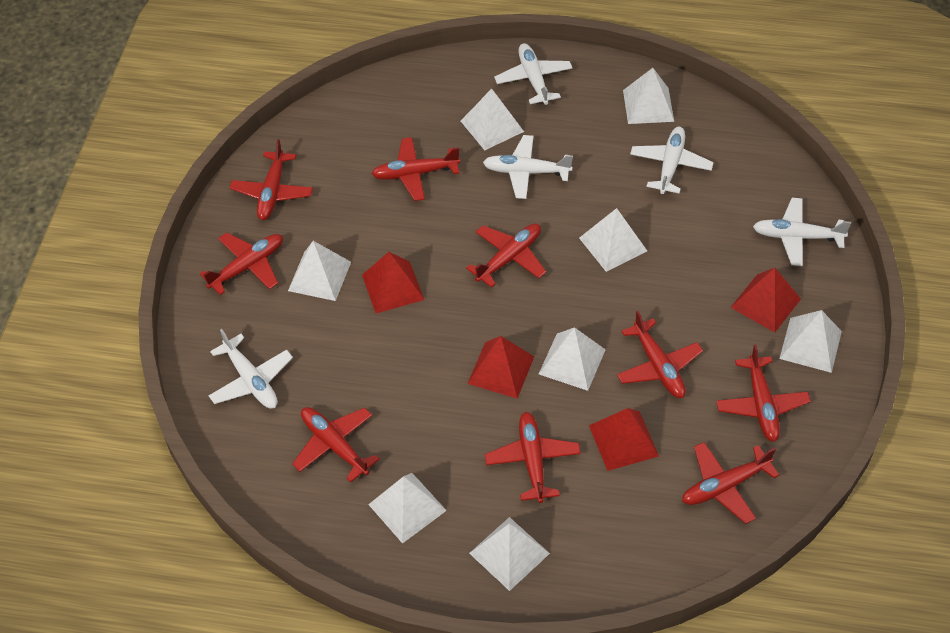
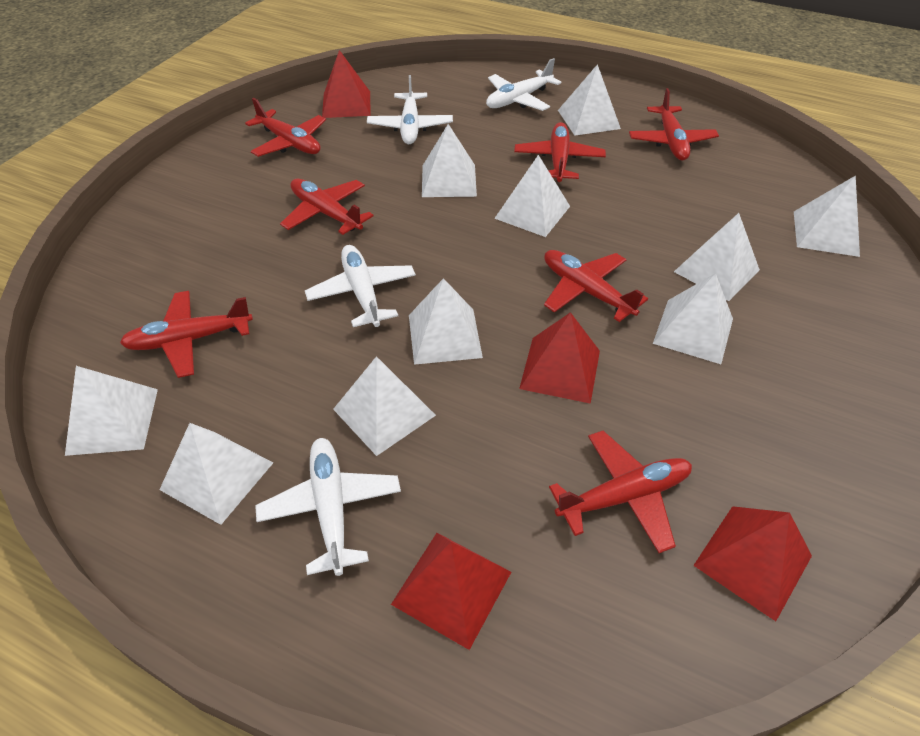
red plane: 9 -> 7
white plane: 5 -> 4
white pyramid: 8 -> 10

